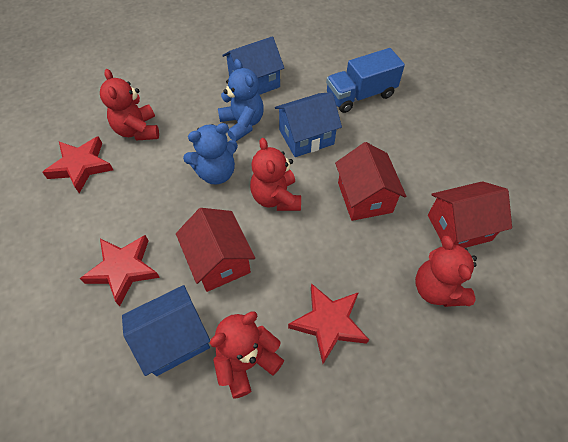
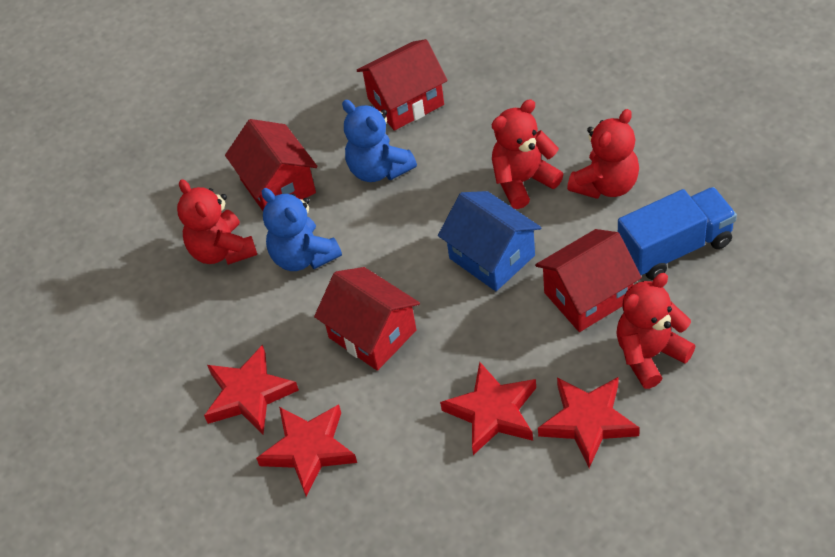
blue house: 3 -> 1
red house: 3 -> 4
red star: 3 -> 4

